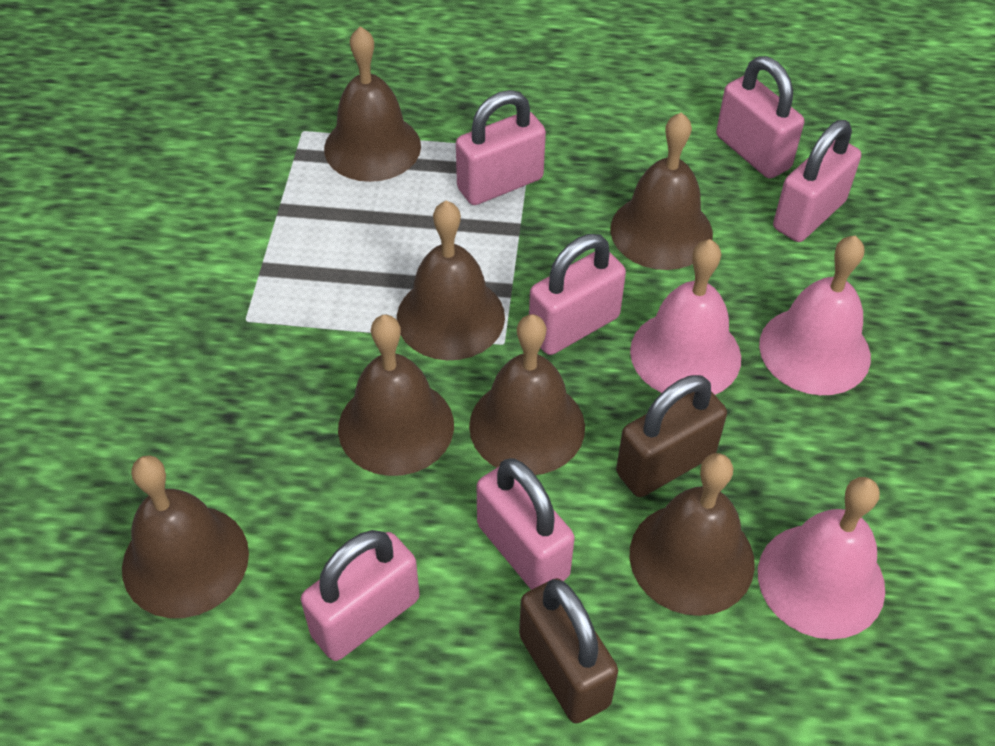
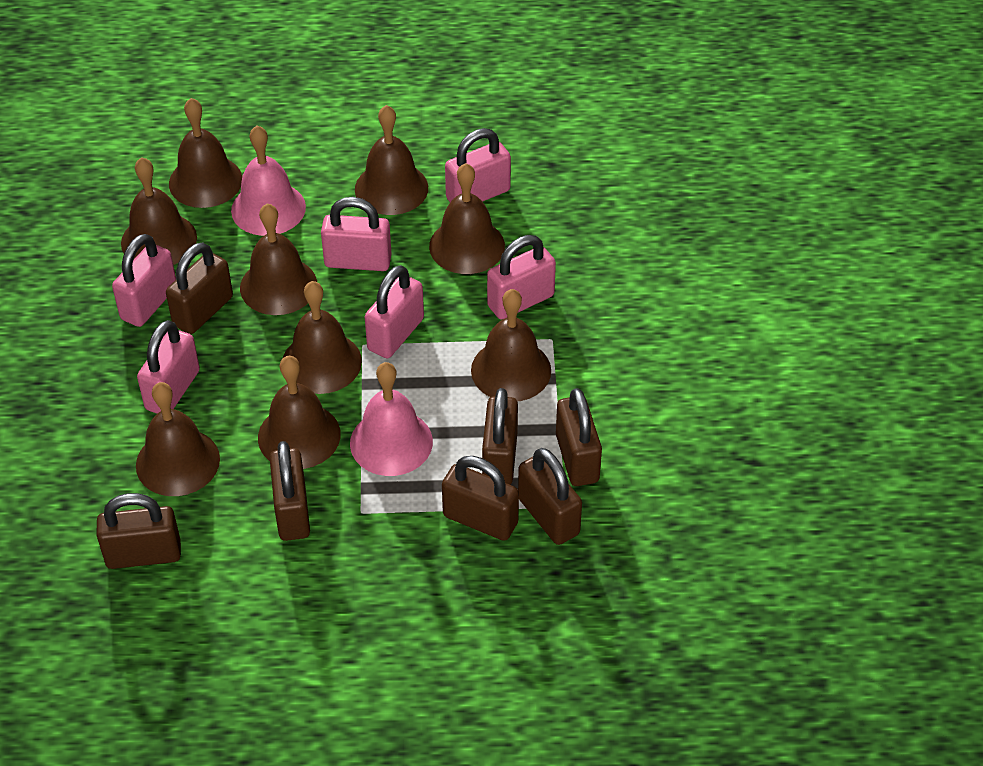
brown bell: 7 -> 9
brown padlock: 2 -> 7
pink bell: 3 -> 2

